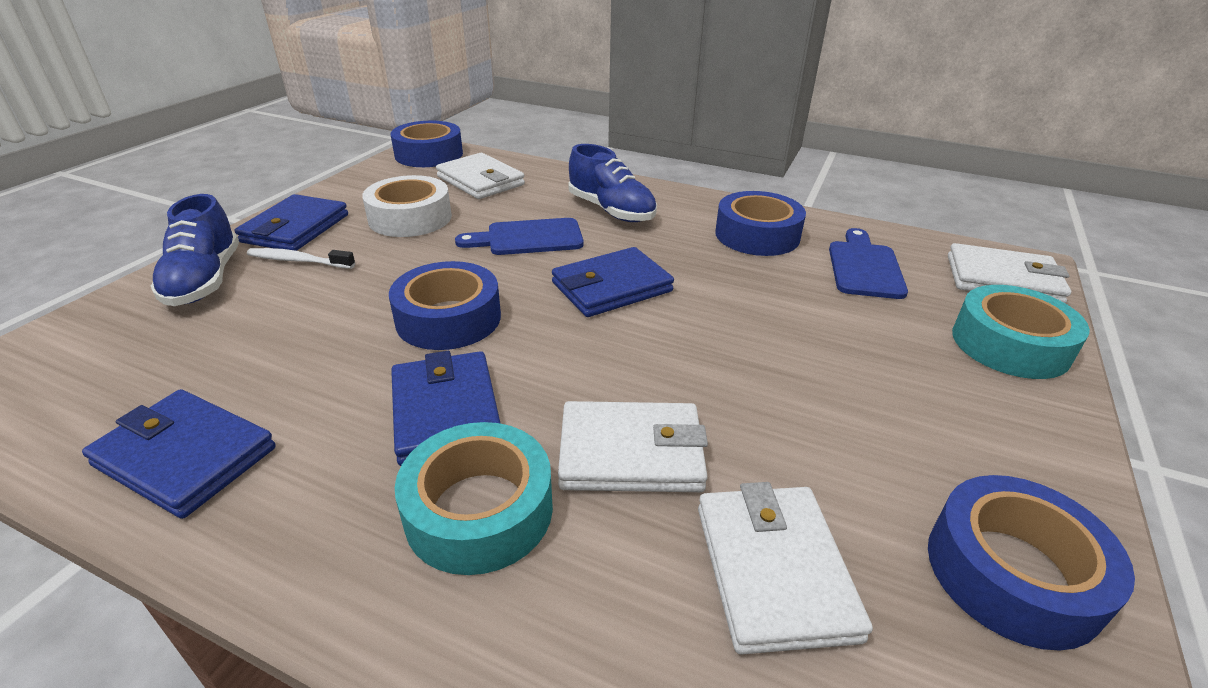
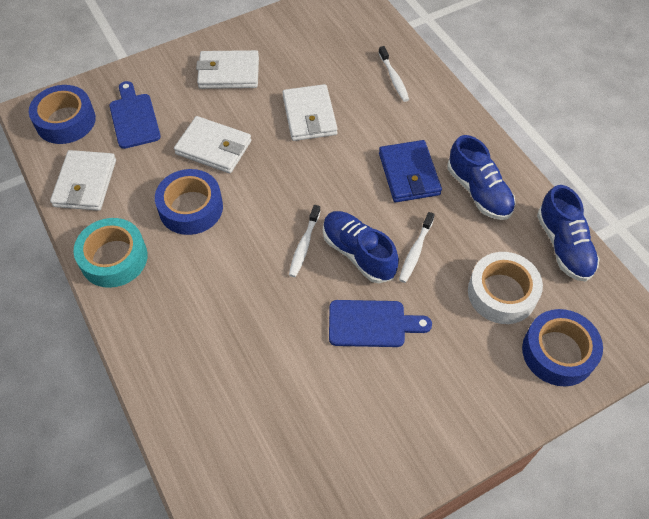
blue shoe: 2 -> 3
blue tape: 4 -> 3
blue wallet: 4 -> 1
turquoise tape: 2 -> 1
white toothbrush: 1 -> 3

